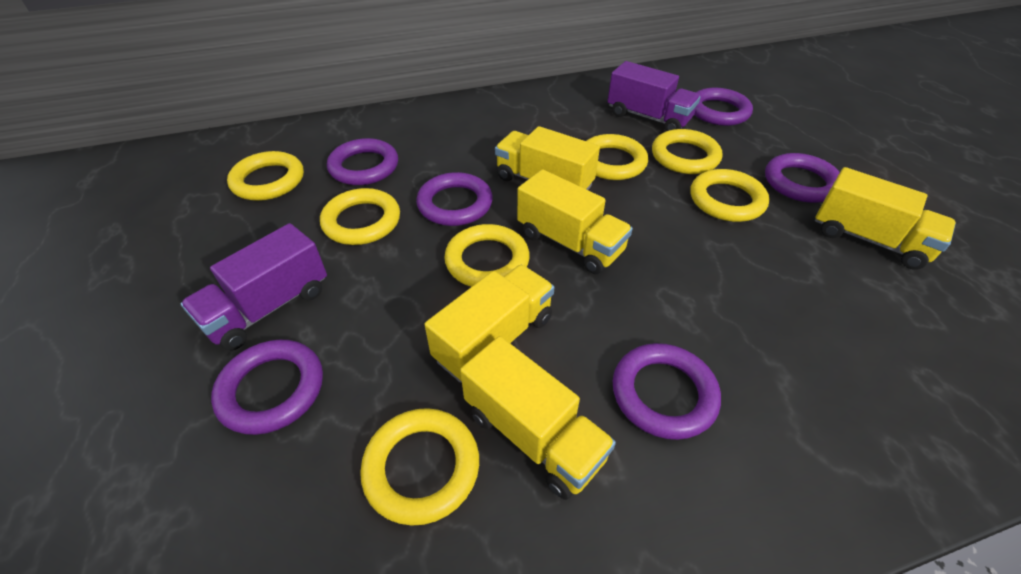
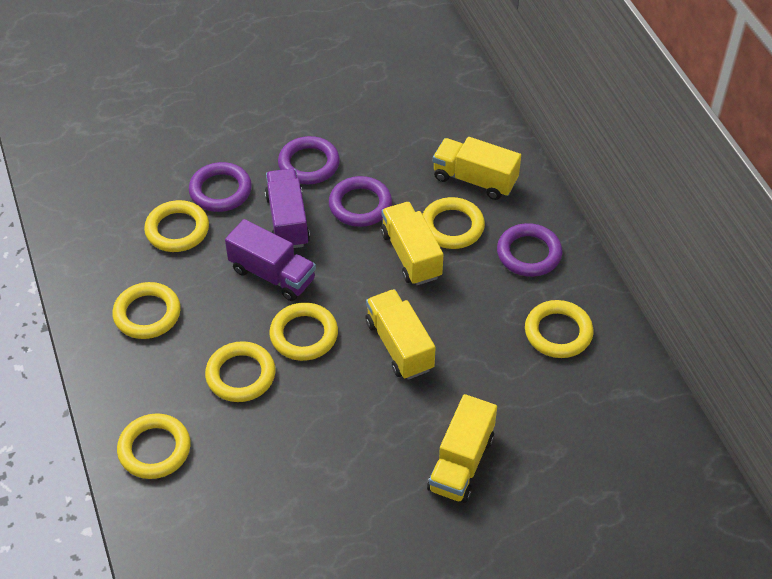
purple ring: 6 -> 4
yellow truck: 5 -> 4

